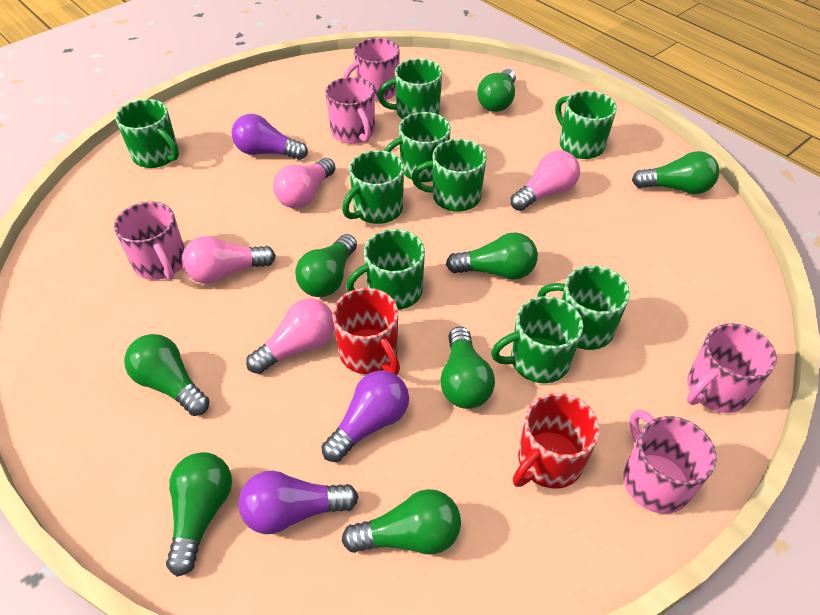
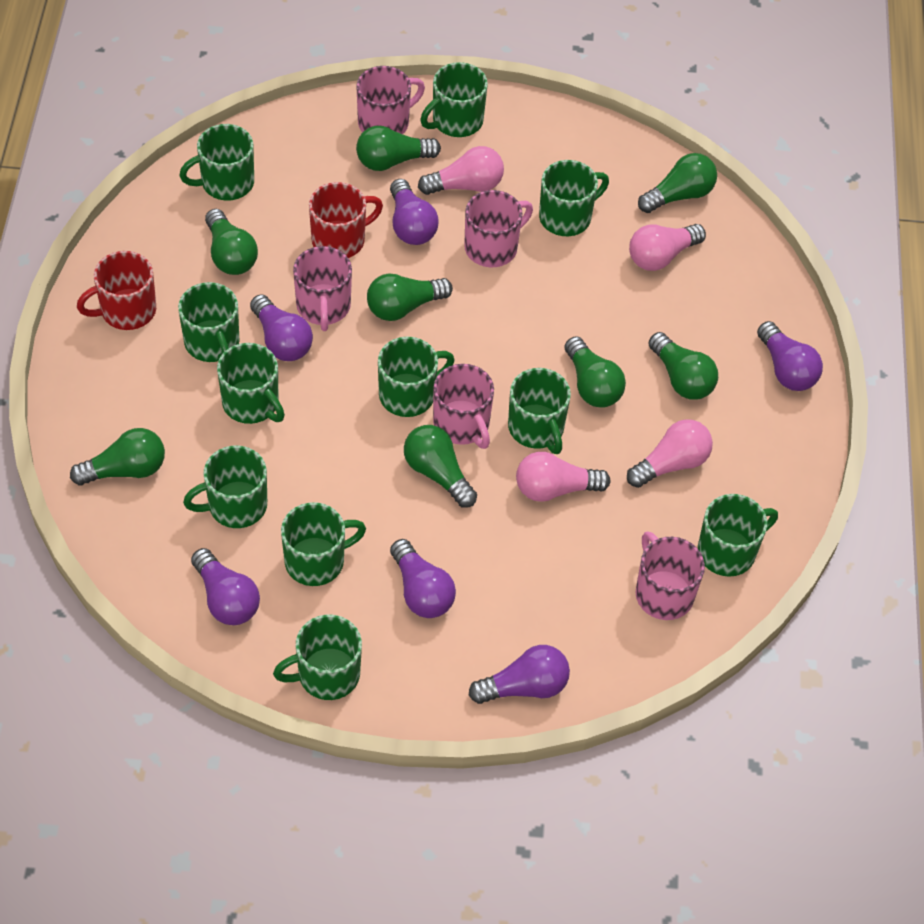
green mug: 9 -> 11
purple light bulb: 3 -> 6

